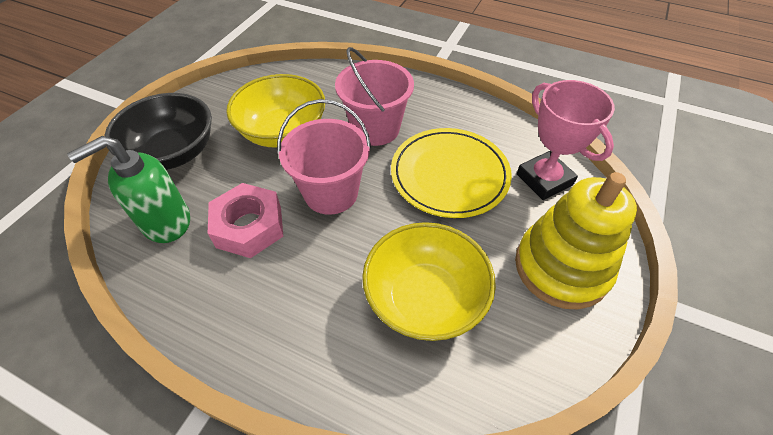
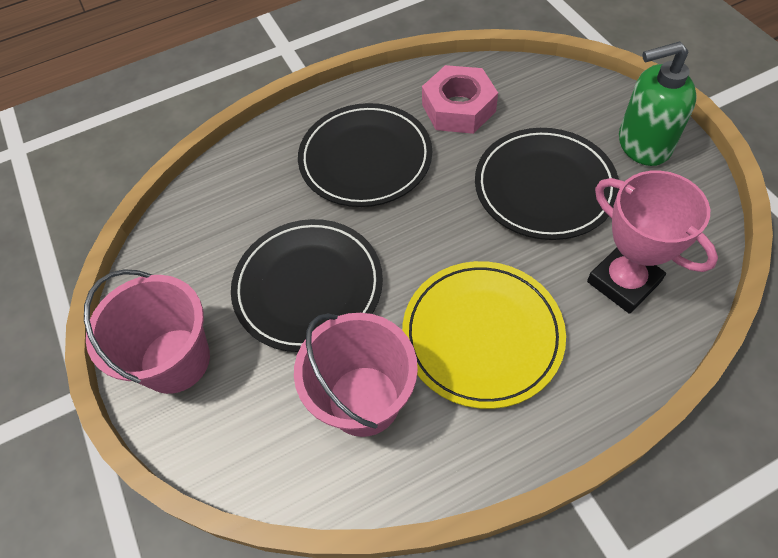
black bowl: 1 -> 0
black plate: 0 -> 3
yellow bowl: 2 -> 0
yellow stacking toy: 1 -> 0

